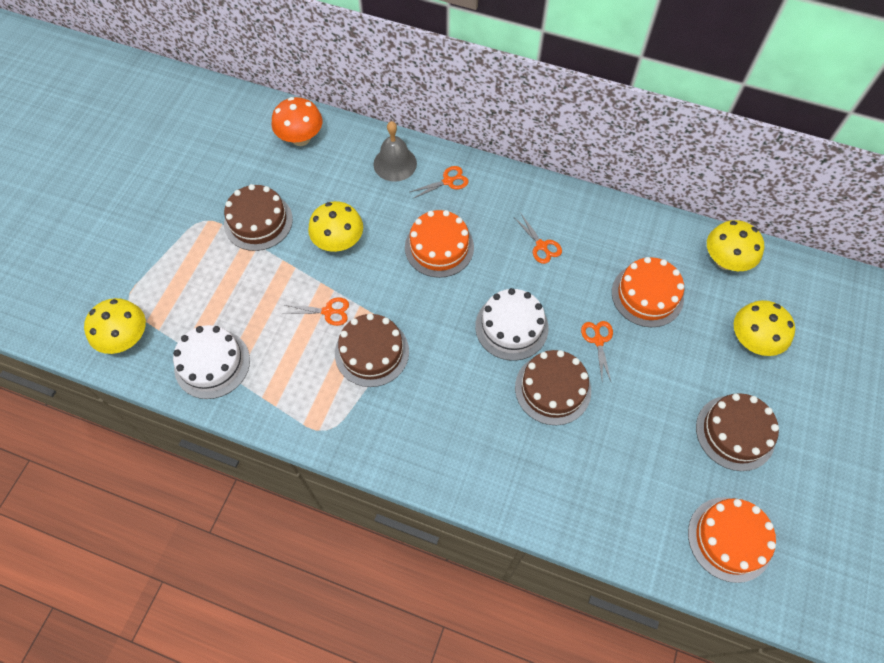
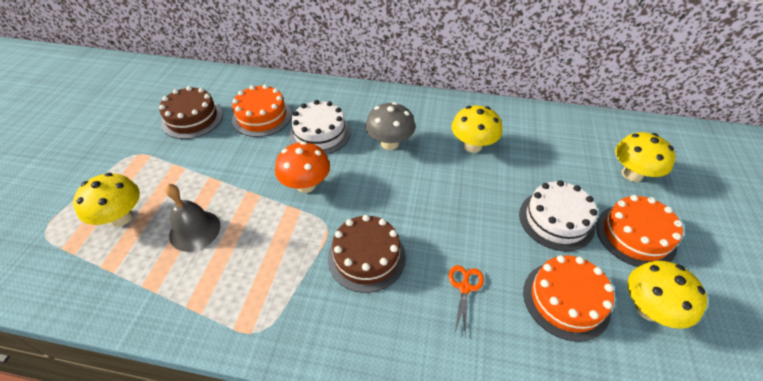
brown cake: 4 -> 2
grey mushroom: 0 -> 1
orange scissors: 4 -> 1

